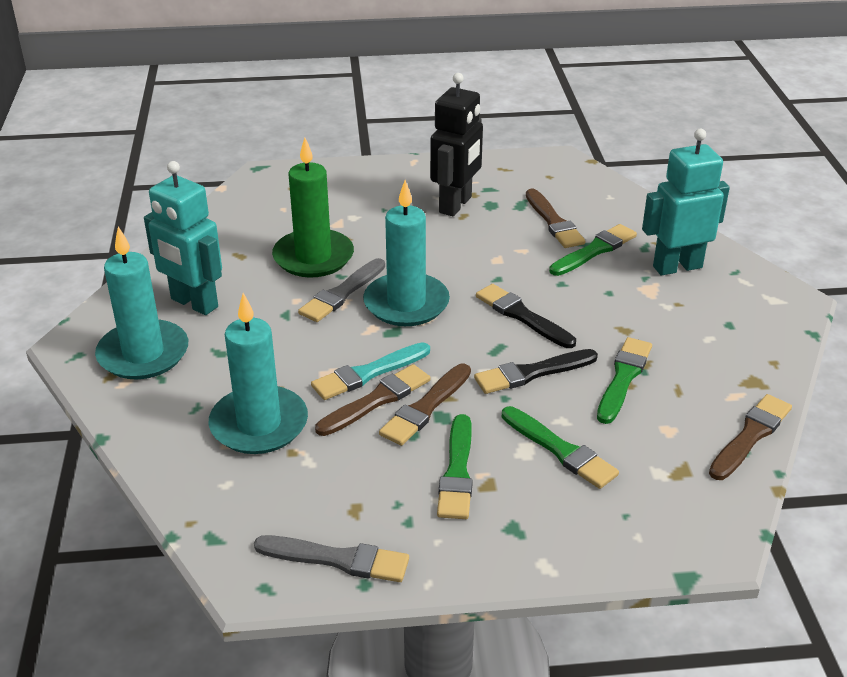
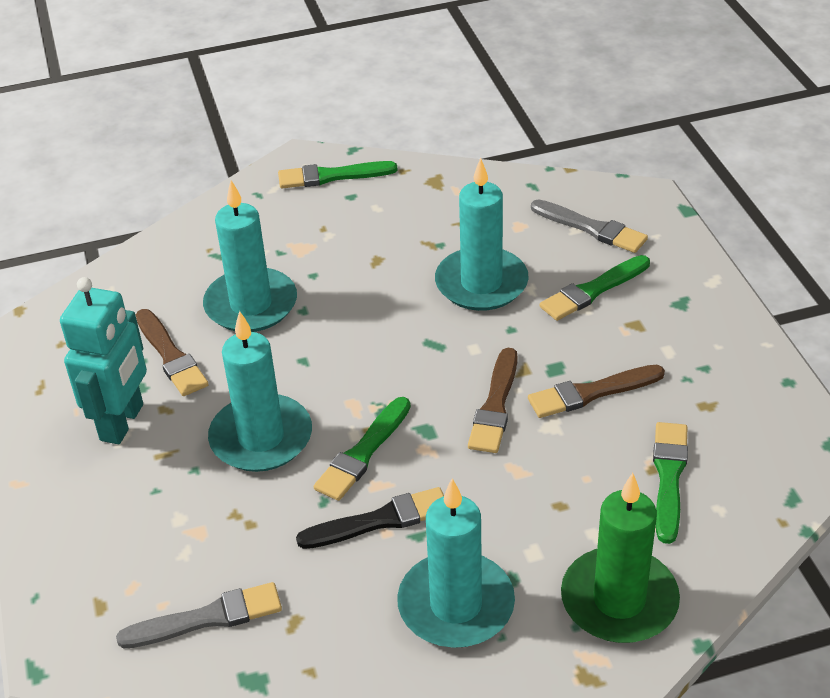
black brush: 2 -> 1
black robot: 1 -> 0
brown brush: 4 -> 3
turquoise brush: 1 -> 0
turquoise candle: 3 -> 4
turquoise robot: 2 -> 1

